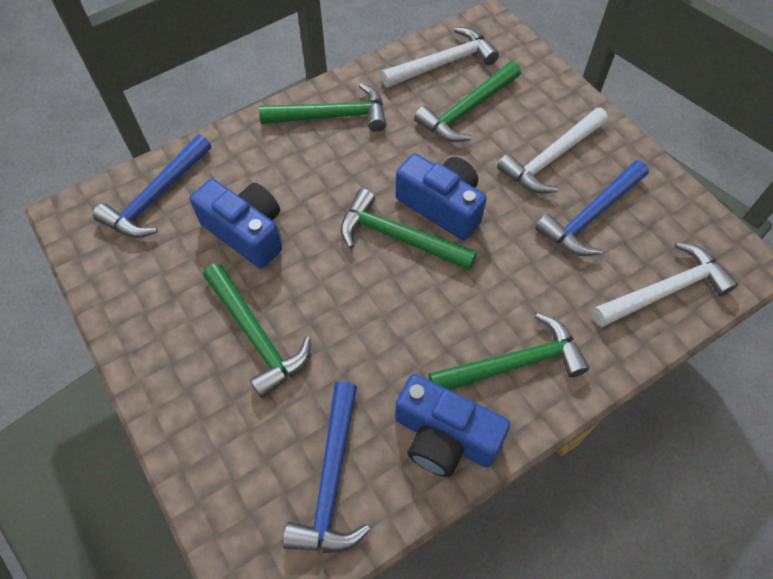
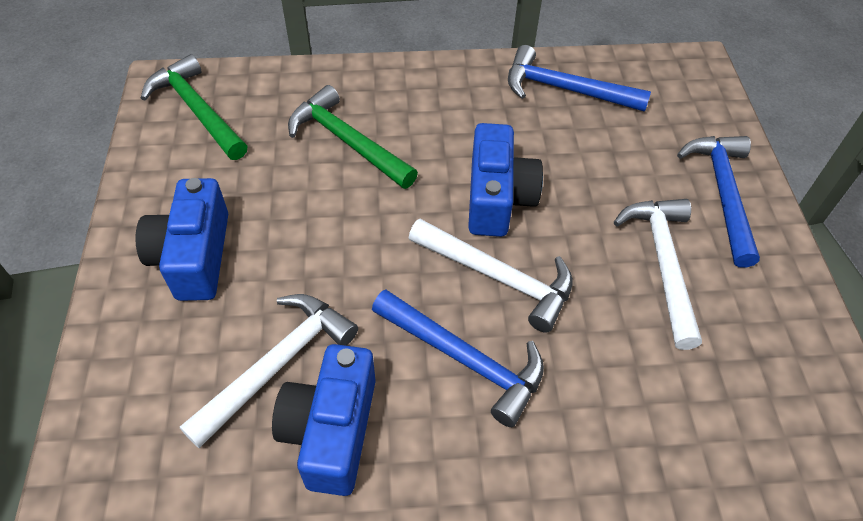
green hammer: 5 -> 2

